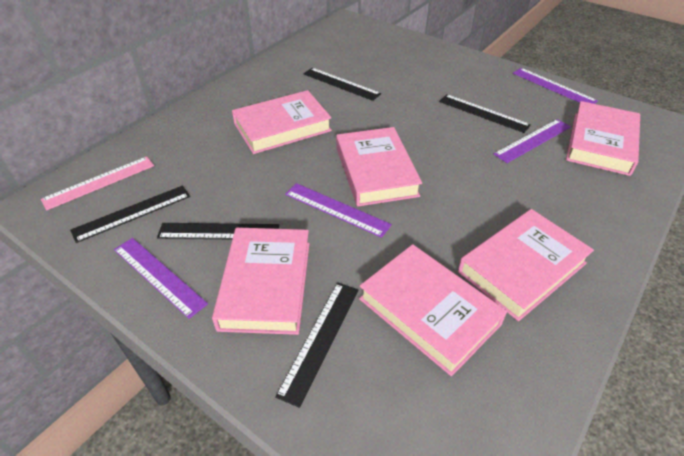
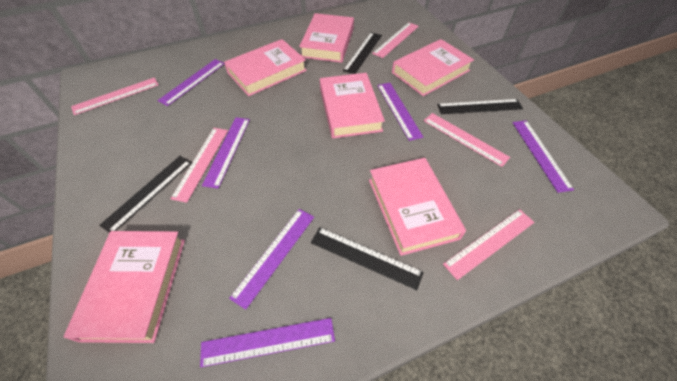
black ruler: 5 -> 4
pink ruler: 1 -> 5
purple ruler: 4 -> 6

